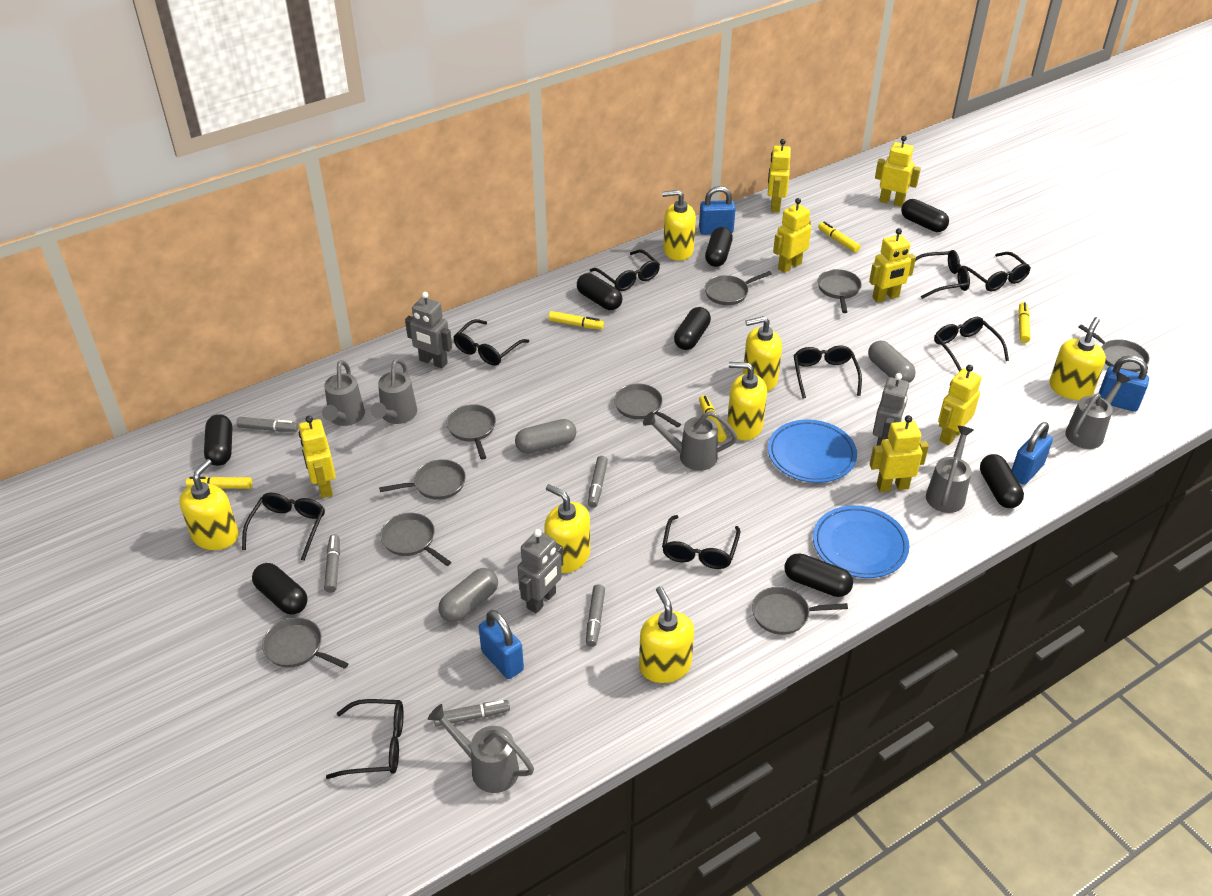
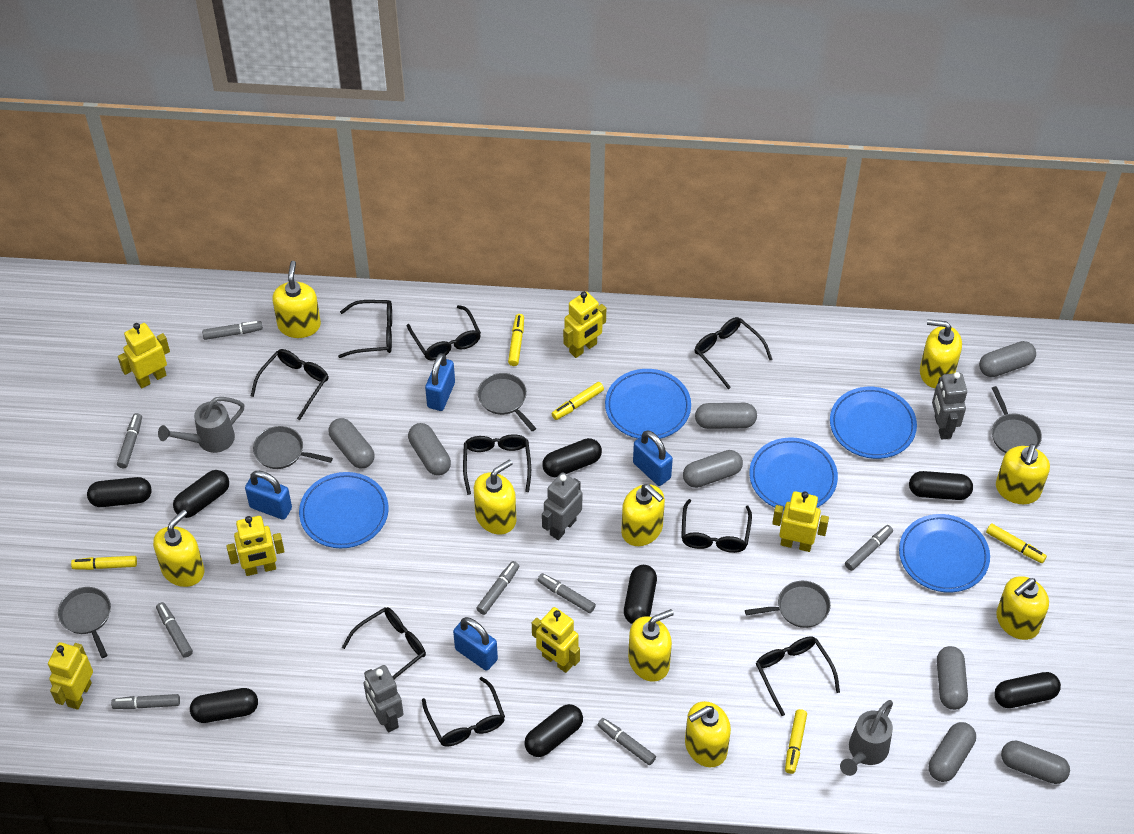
blue plate: 2 -> 5
grey capsule: 3 -> 8
grey marker: 5 -> 8
grey pan: 9 -> 5
grey watering can: 6 -> 2
yellow robot: 7 -> 6
yellow soap dispenser: 7 -> 9

